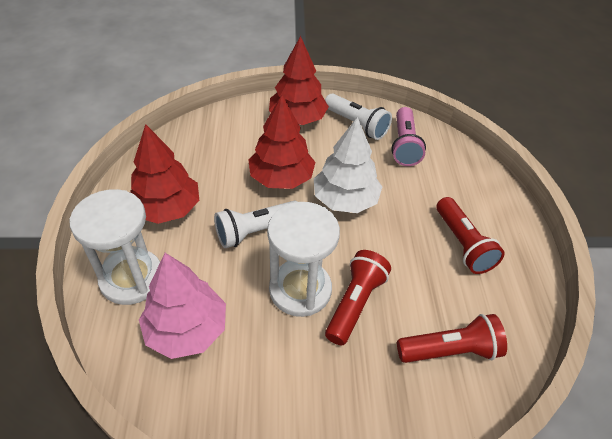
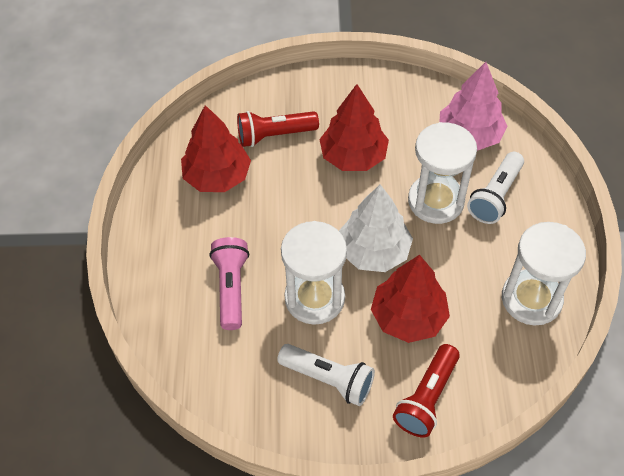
red flashlight: 3 -> 2
white hourglass: 2 -> 3

